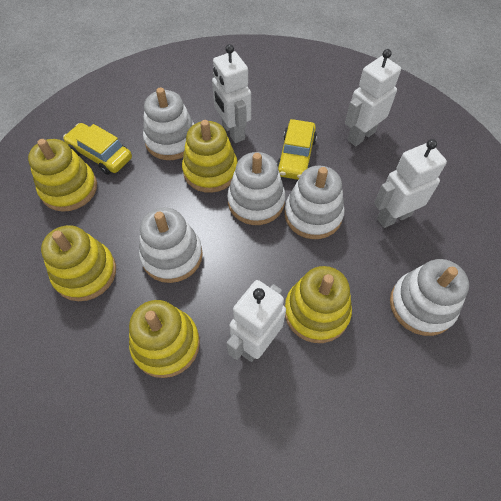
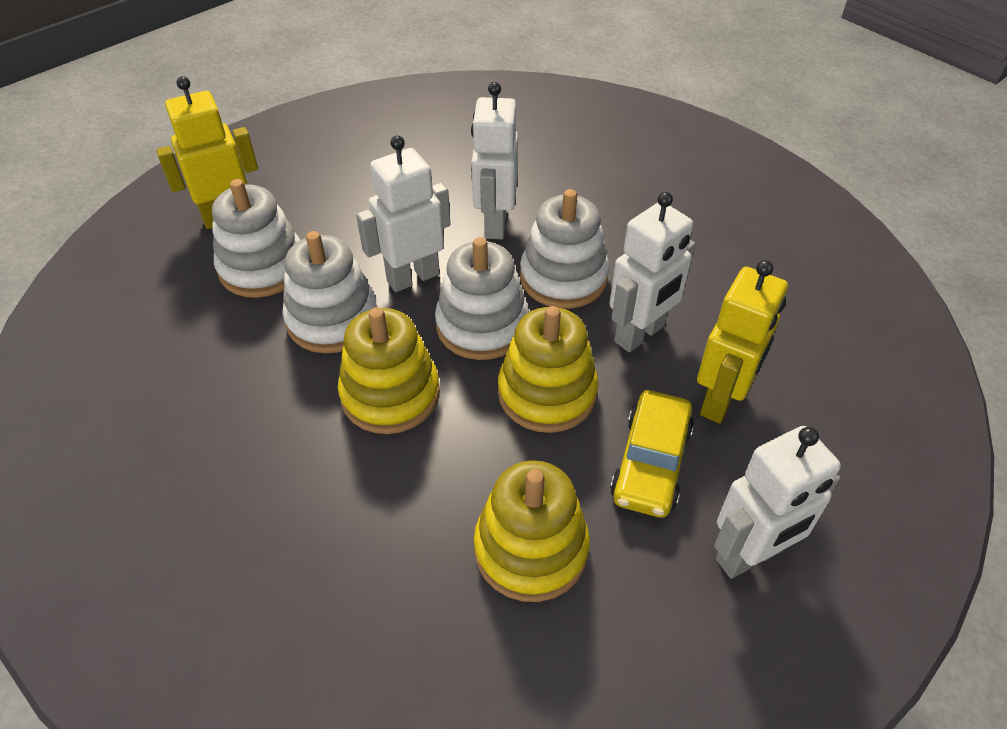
white stacking toy: 5 -> 4
yellow car: 2 -> 1
yellow robot: 0 -> 2
yellow stacking toy: 5 -> 3

